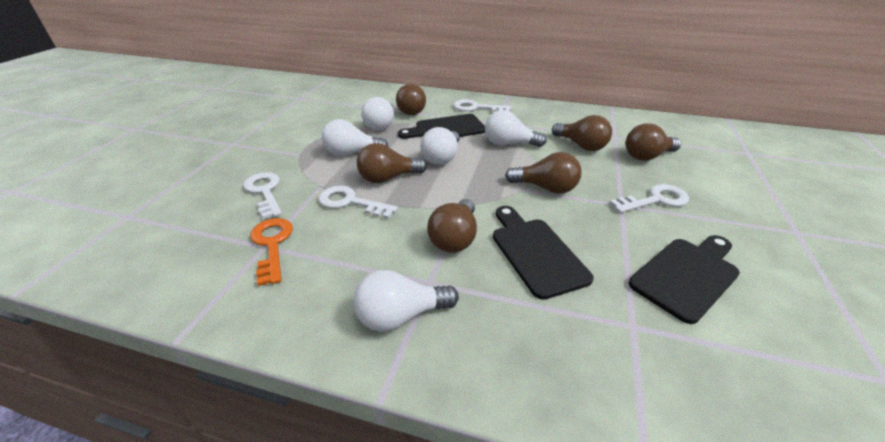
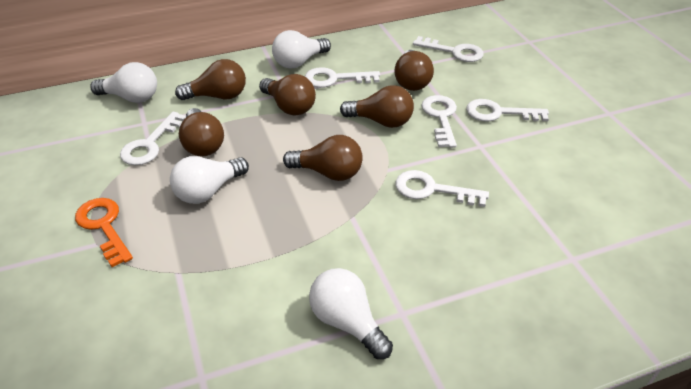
black cutting board: 3 -> 0
white key: 4 -> 6
white light bulb: 5 -> 4

